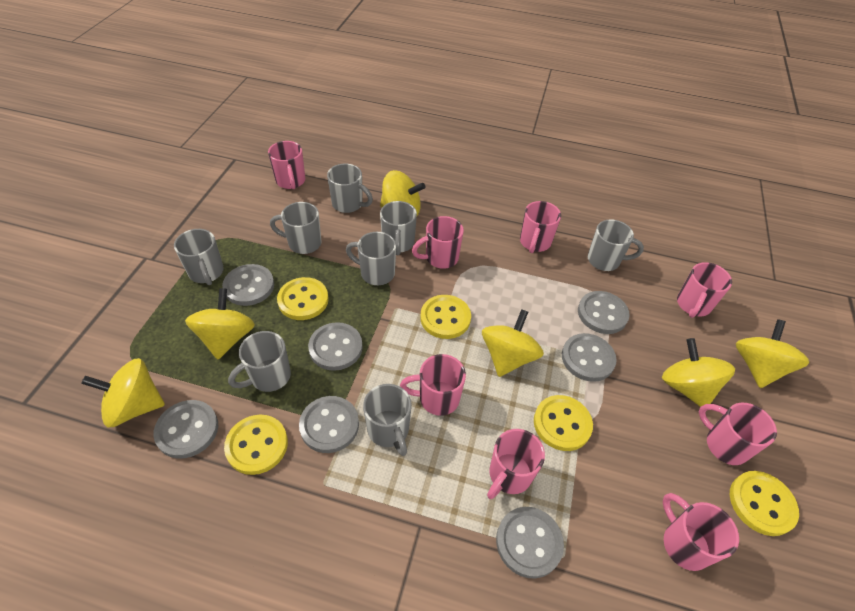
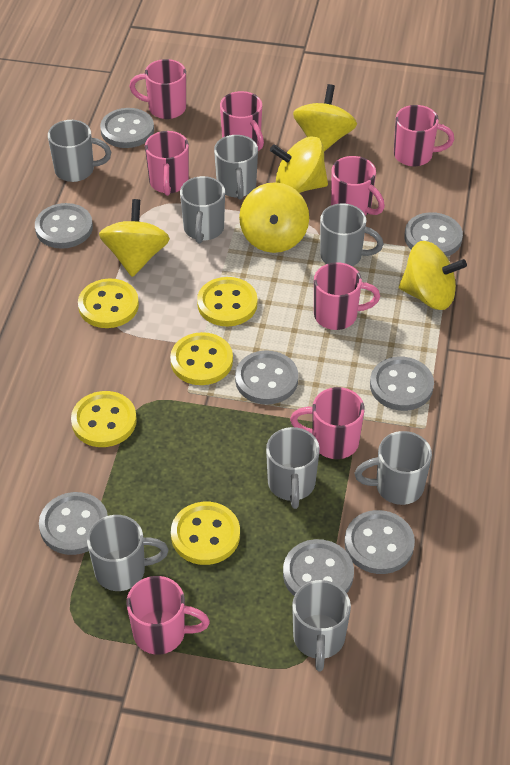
grey button: 7 -> 8
yellow spinning top: 6 -> 5

